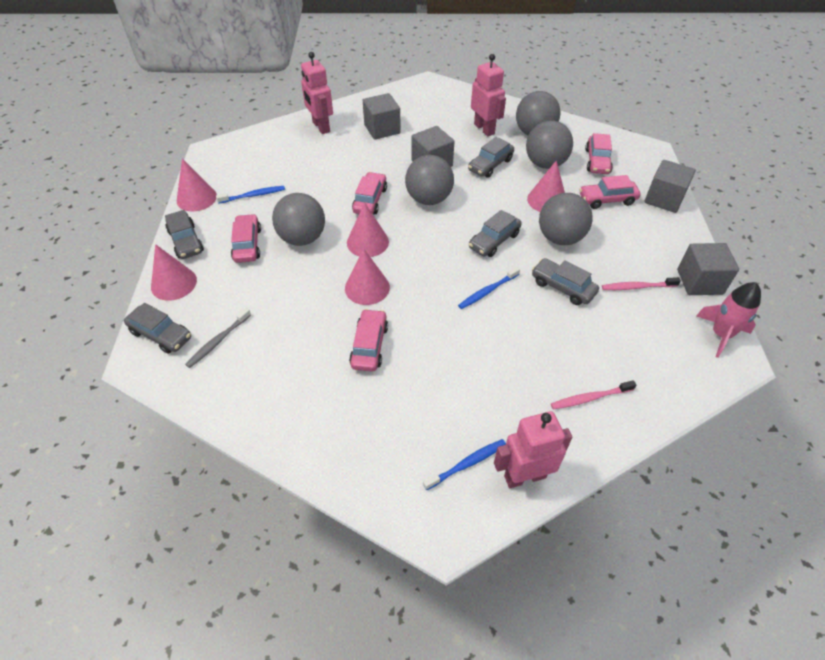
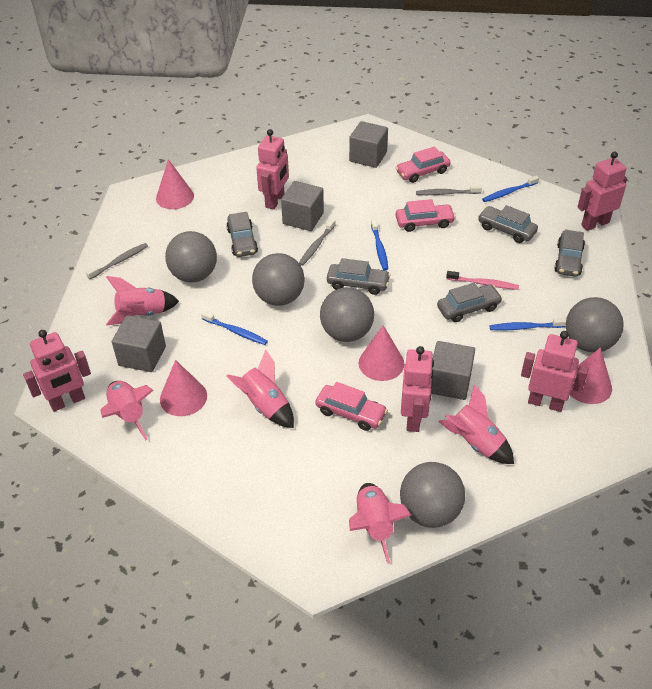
blue toothbrush: 3 -> 4
grey toothbrush: 1 -> 3
pink car: 5 -> 3
pink cone: 5 -> 4
pink robot: 3 -> 5
pink rocket: 1 -> 5
pink toothbrush: 2 -> 1

